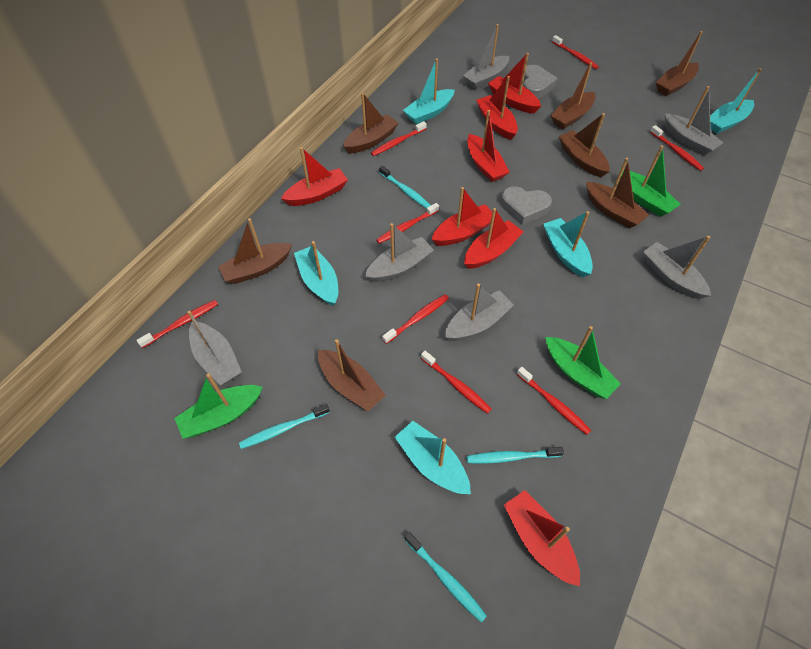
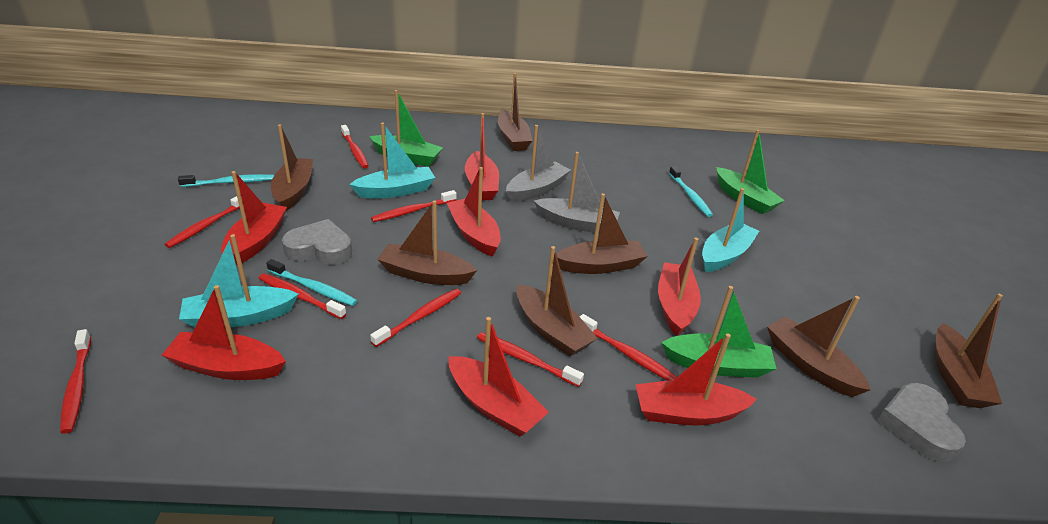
grey boat: 6 -> 2
turquoise boat: 5 -> 3
turquoise toothbrush: 4 -> 3

